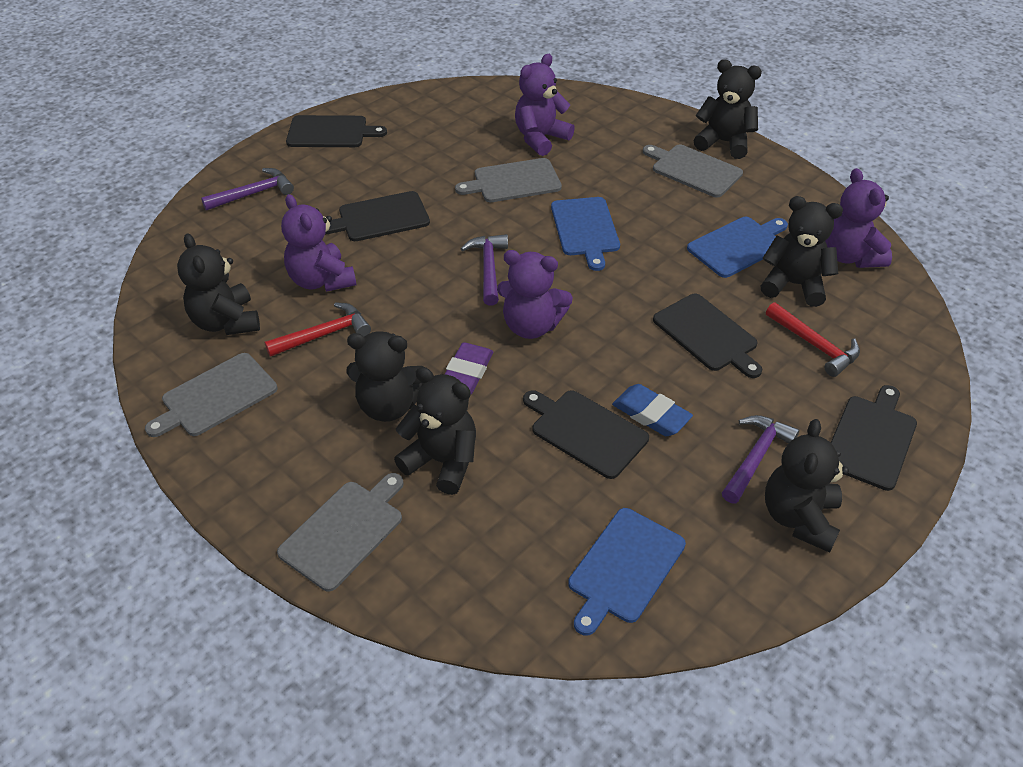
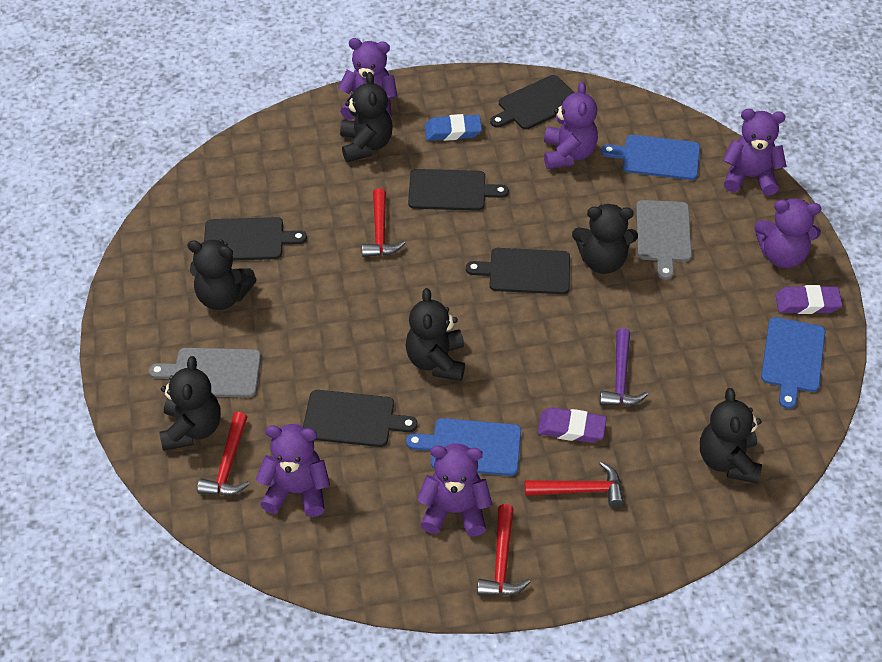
grey cutting board: 4 -> 2
purple eraser: 1 -> 2
purple hammer: 3 -> 1
purple teddy bear: 4 -> 6
red hammer: 2 -> 4

